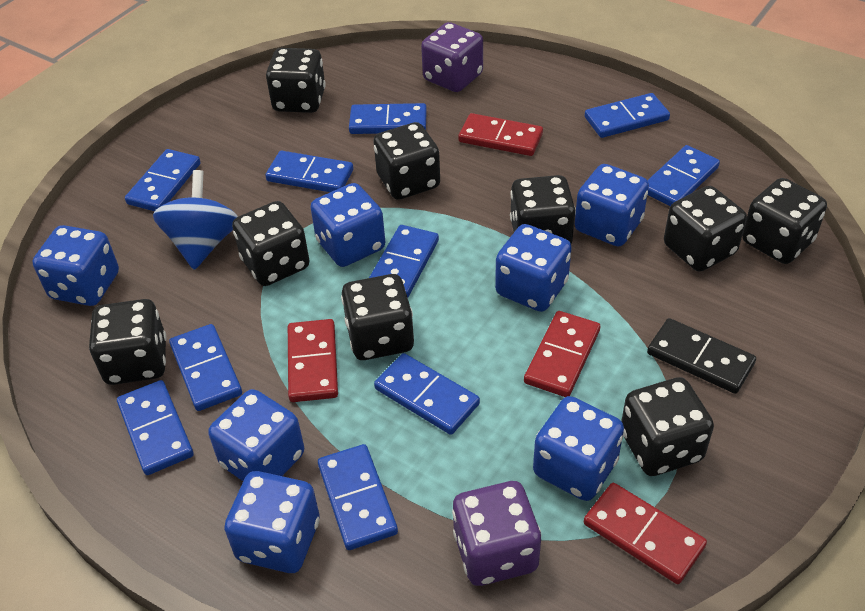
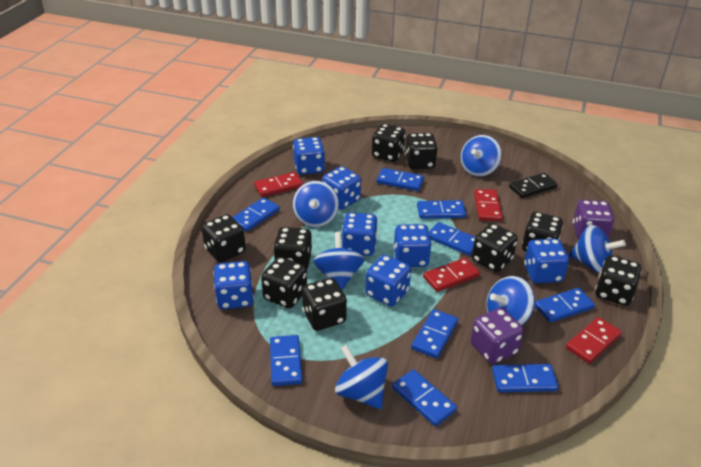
blue domino: 10 -> 9
blue spinning top: 1 -> 6

